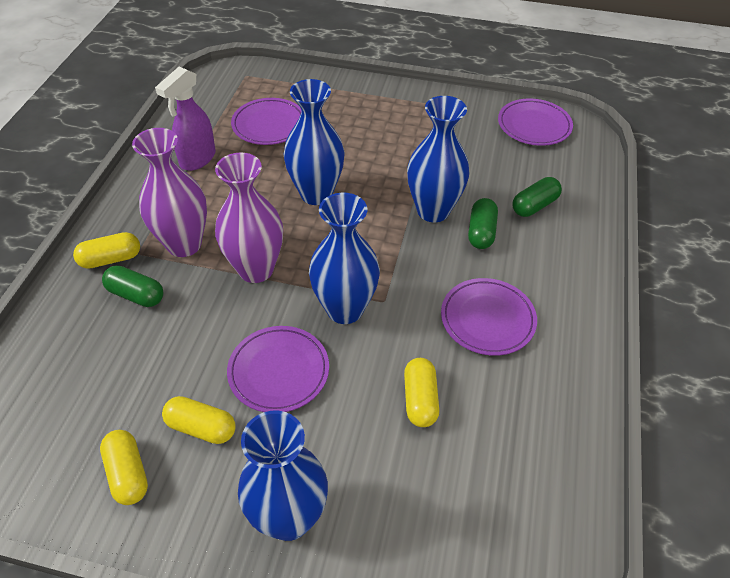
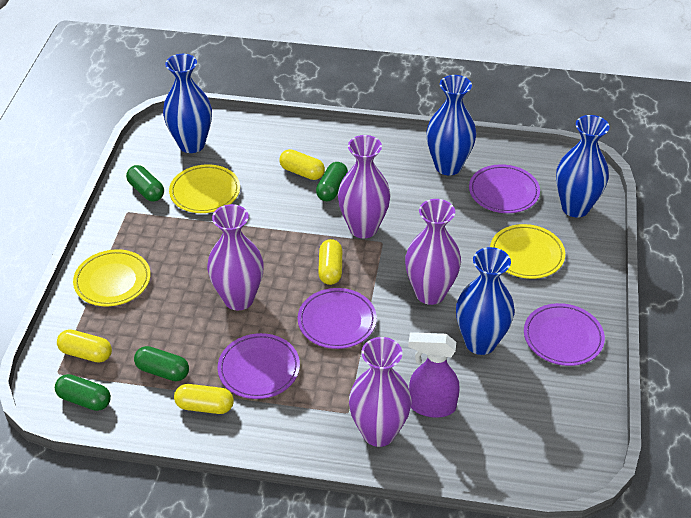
green capsule: 3 -> 4
purple vase: 2 -> 4
yellow plate: 0 -> 3

